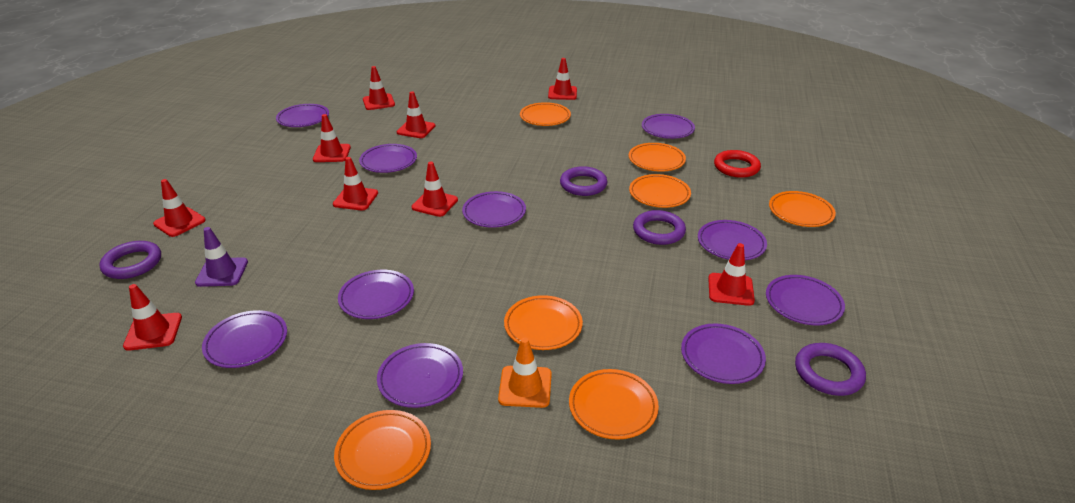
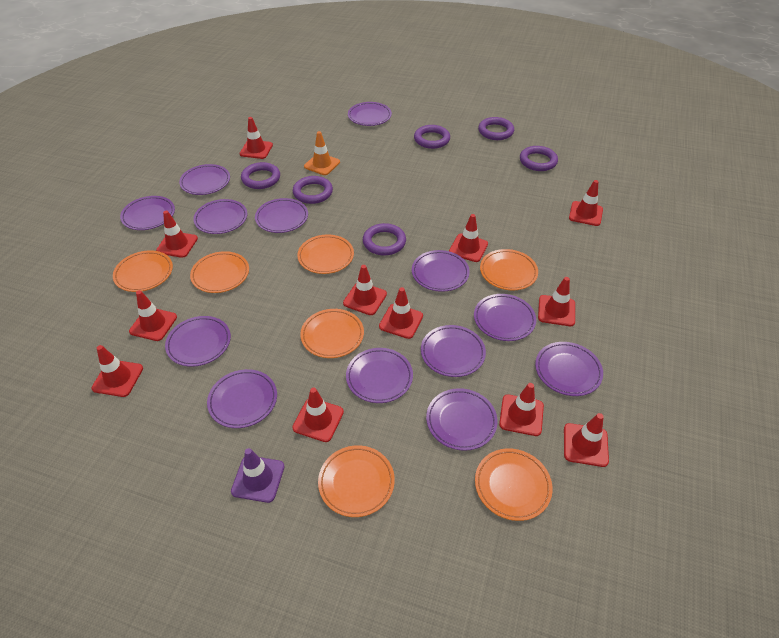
purple plate: 10 -> 13
purple ring: 4 -> 6
red ring: 1 -> 0
red traffic cone: 9 -> 12

